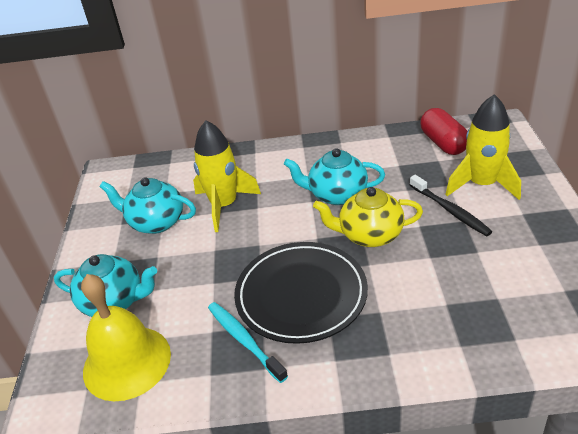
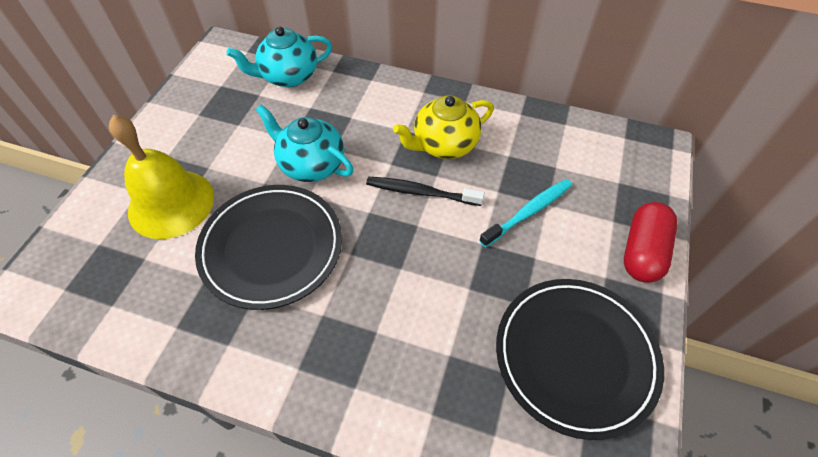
black plate: 1 -> 2
turquoise teapot: 3 -> 2
yellow rocket: 2 -> 0

